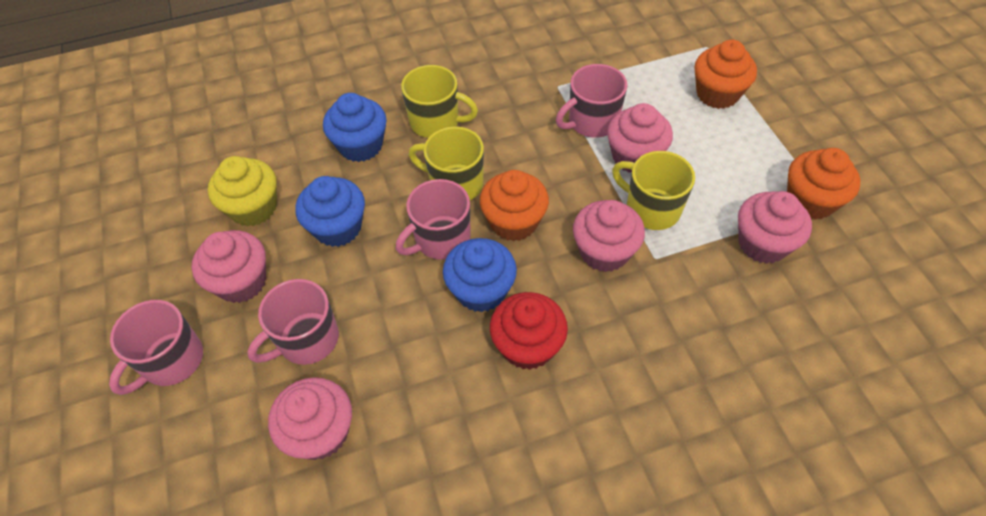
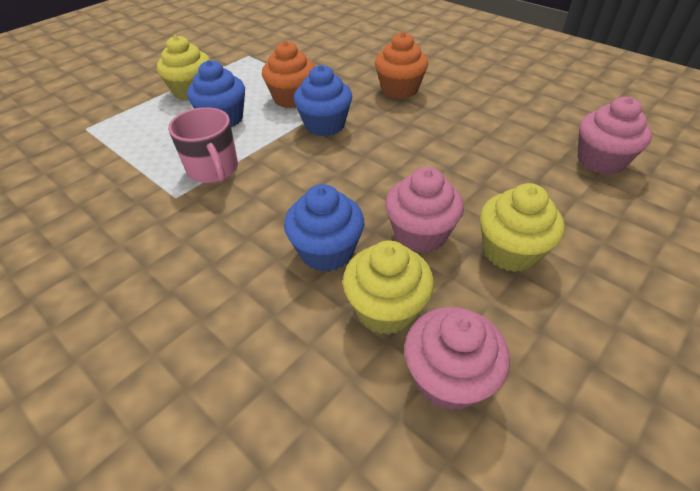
orange cupcake: 3 -> 2
pink cupcake: 5 -> 3
pink mug: 4 -> 1
red cupcake: 1 -> 0
yellow cupcake: 1 -> 3
yellow mug: 3 -> 0

